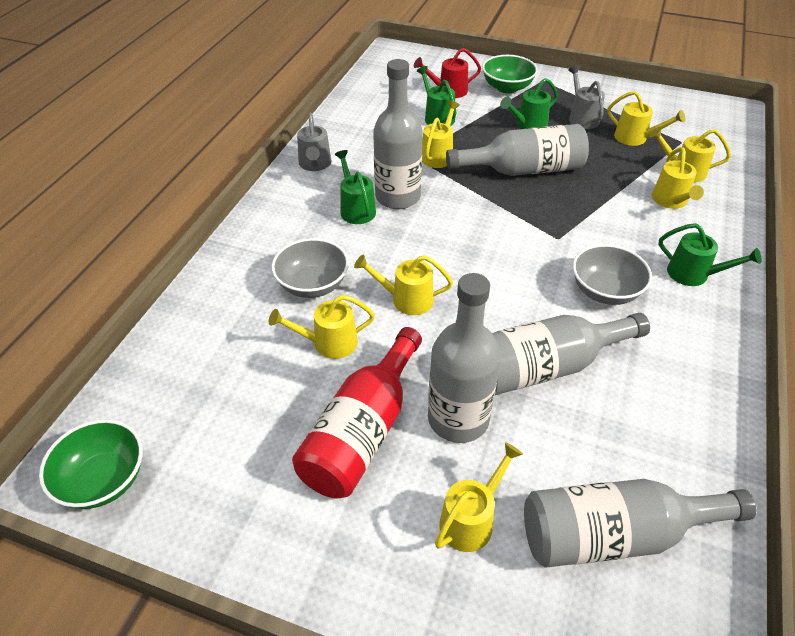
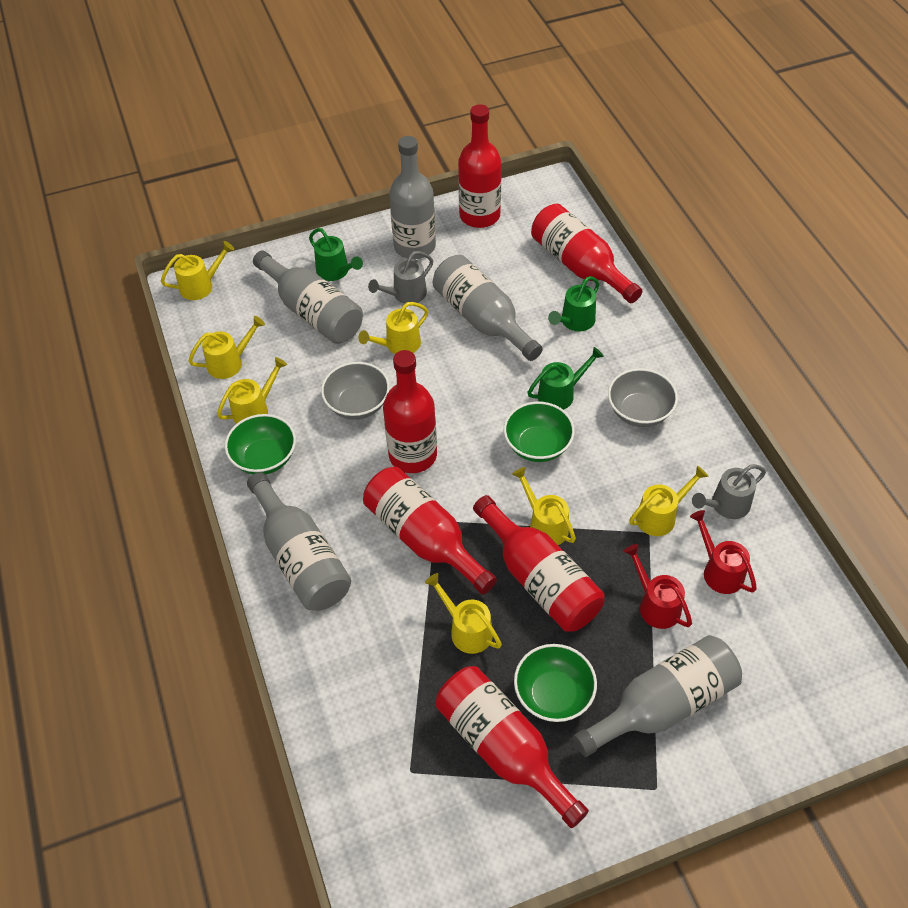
green bowl: 2 -> 3
green watering can: 4 -> 3
red bottle: 1 -> 6
red watering can: 1 -> 2

